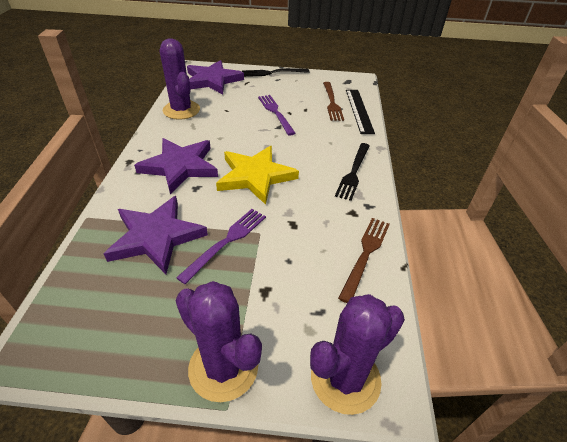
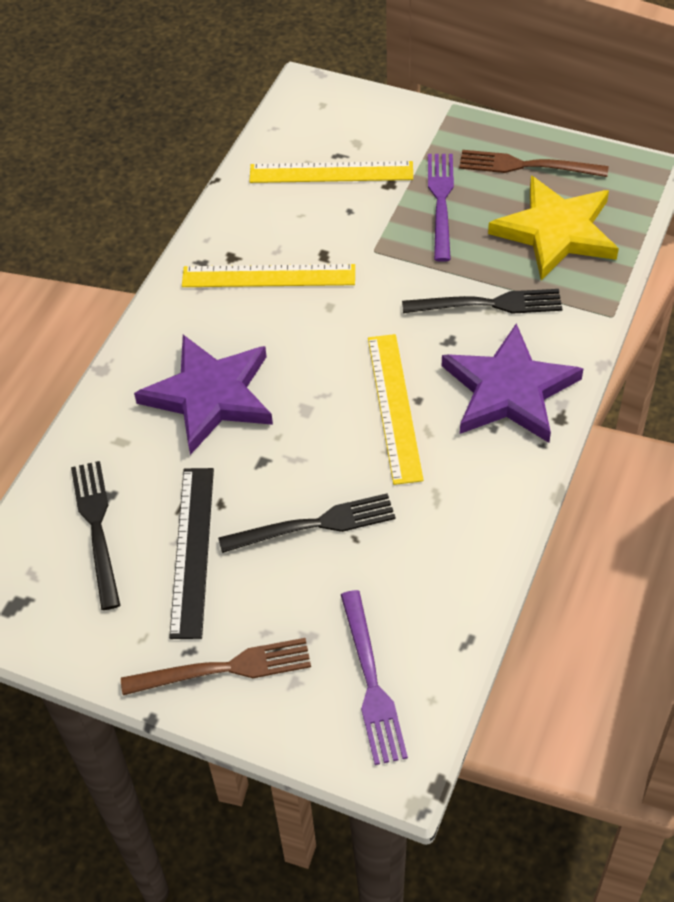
black fork: 2 -> 3
purple cactus: 3 -> 0
purple star: 3 -> 2
yellow ruler: 0 -> 3

